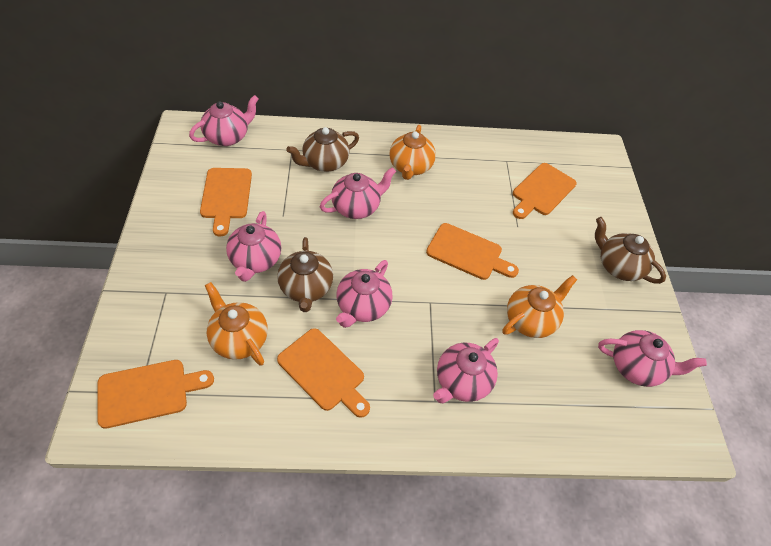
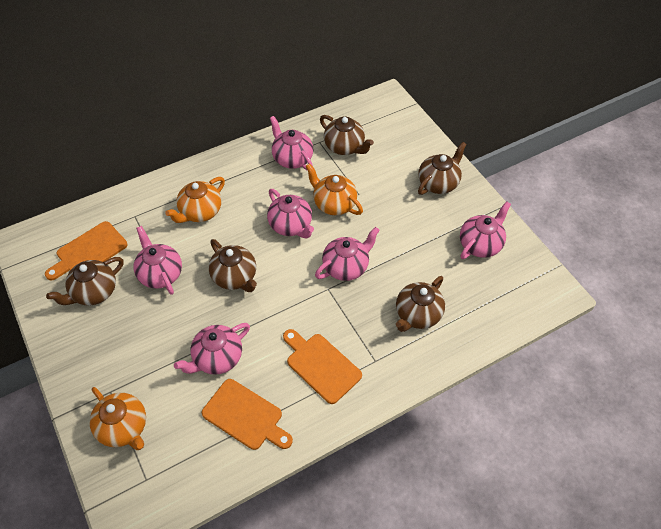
brown teapot: 3 -> 5
orange cutting board: 5 -> 3

